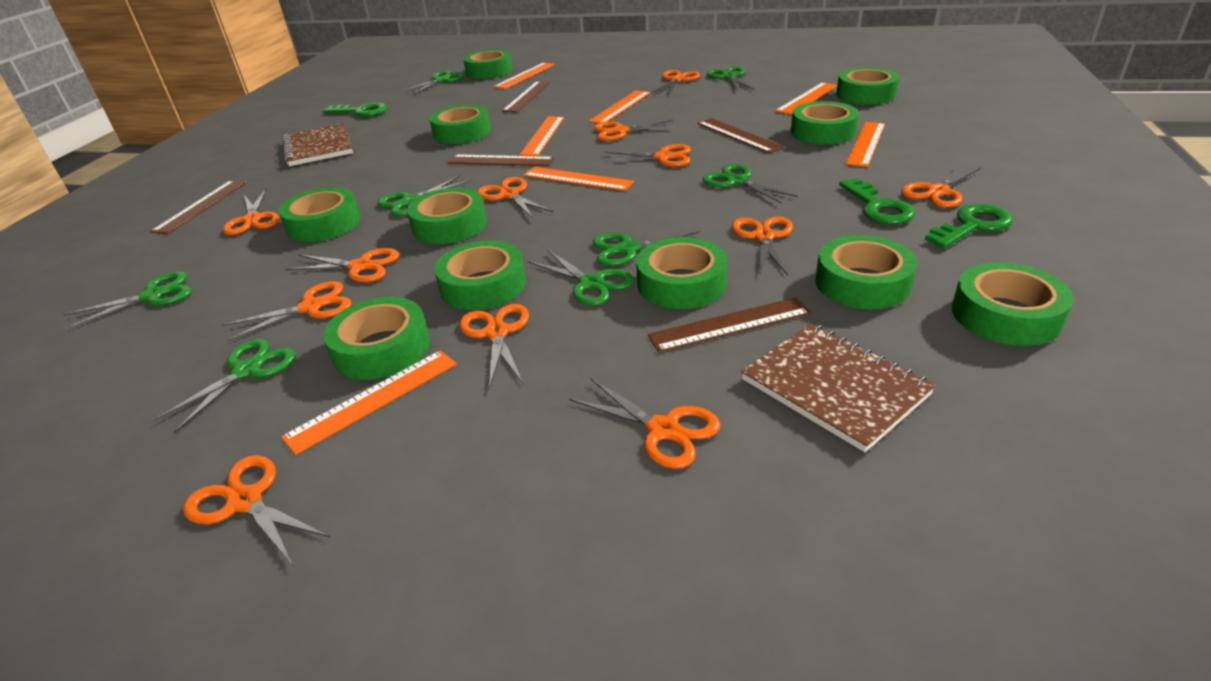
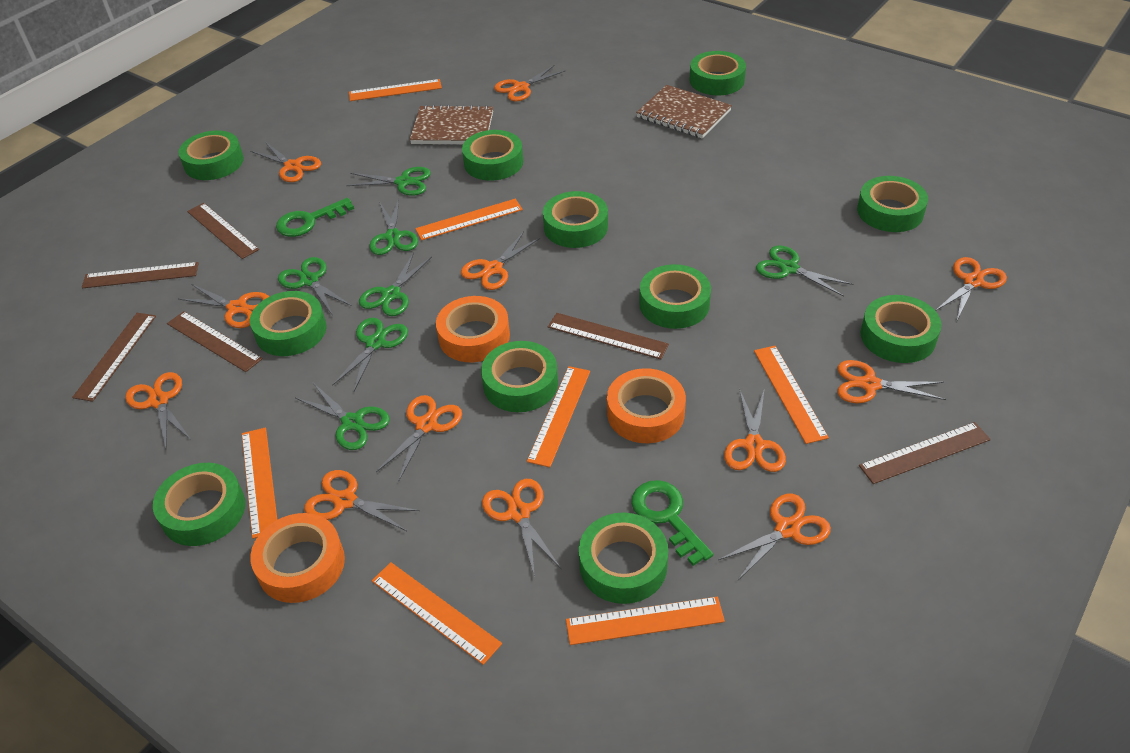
brown ruler: 5 -> 6
green key: 3 -> 2
green scissors: 8 -> 7
orange tape: 0 -> 3

